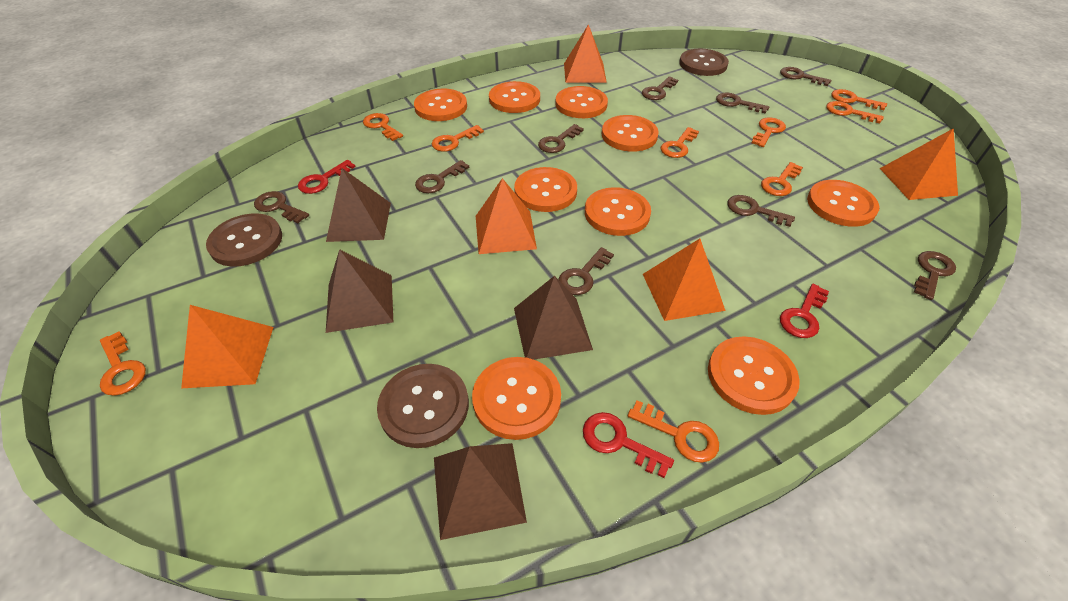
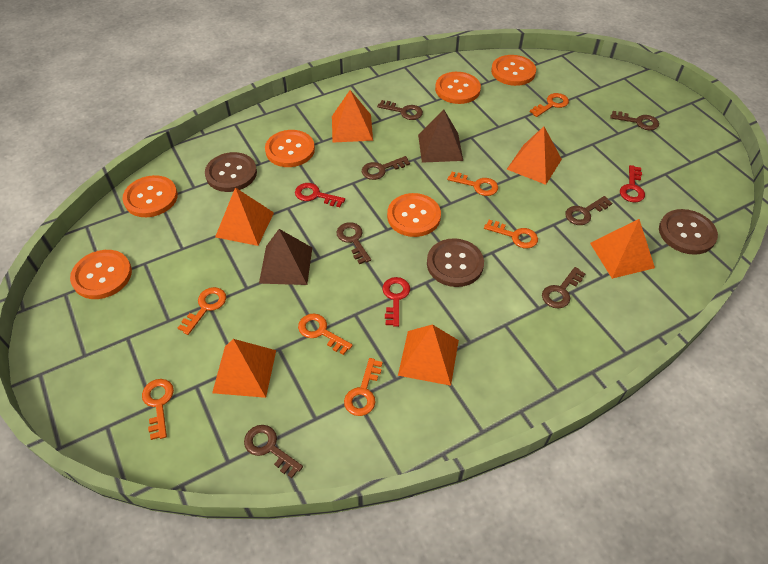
brown key: 9 -> 7
brown pyramid: 4 -> 2
orange button: 9 -> 6
orange key: 9 -> 7
orange pyramid: 5 -> 6

